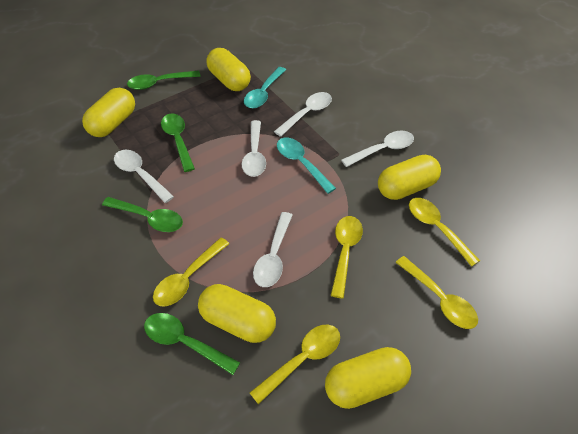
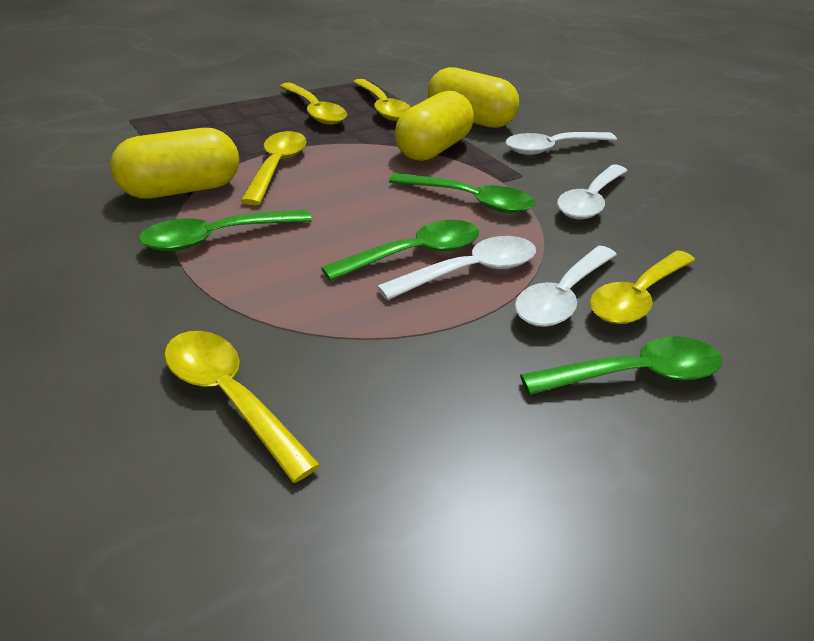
turquoise spoon: 2 -> 0
white spoon: 5 -> 4
yellow capsule: 5 -> 3

